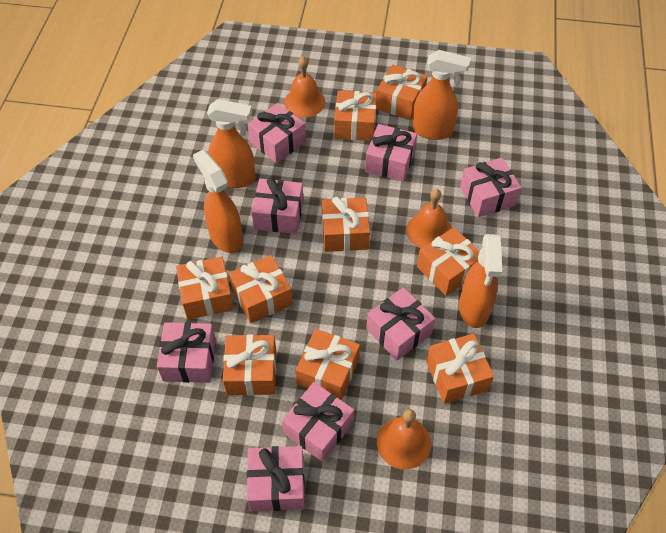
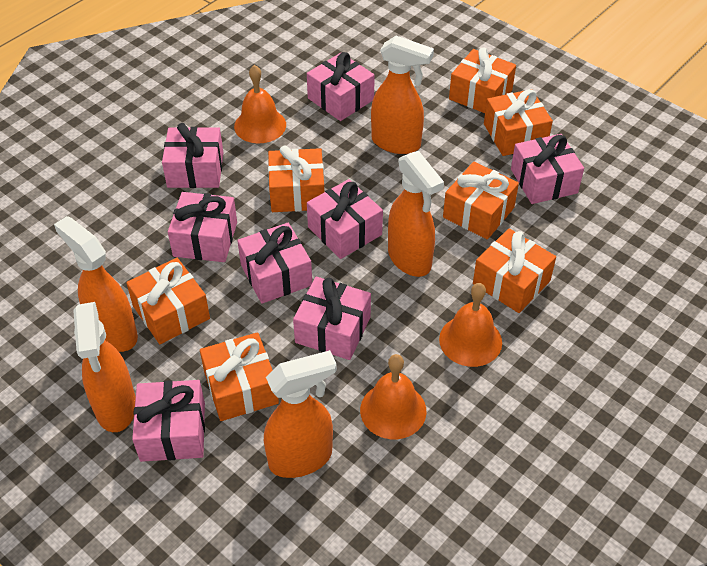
orange gift: 9 -> 7
orange spray bottle: 4 -> 5

